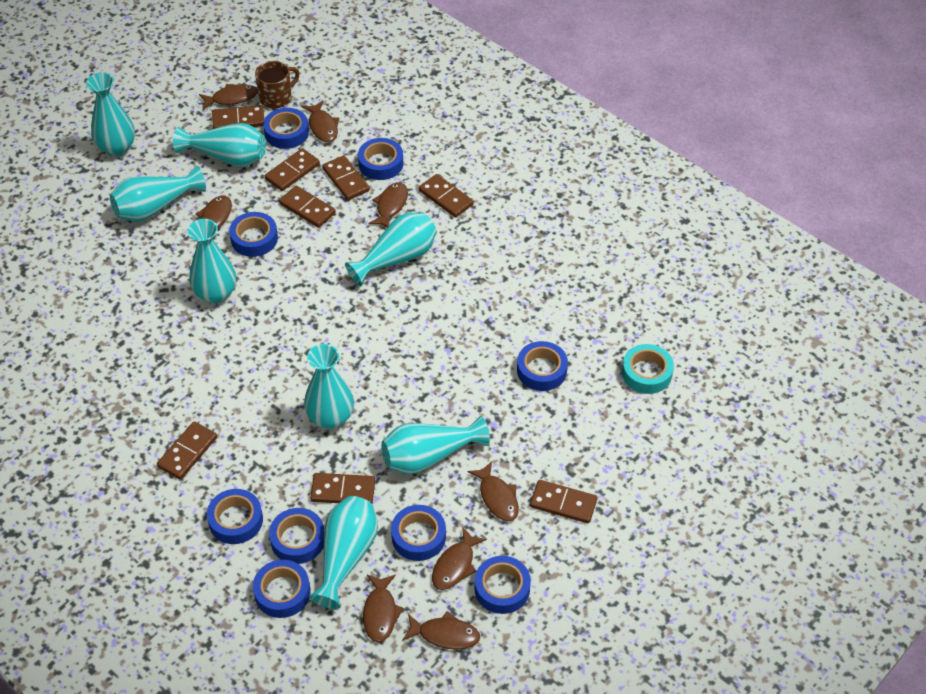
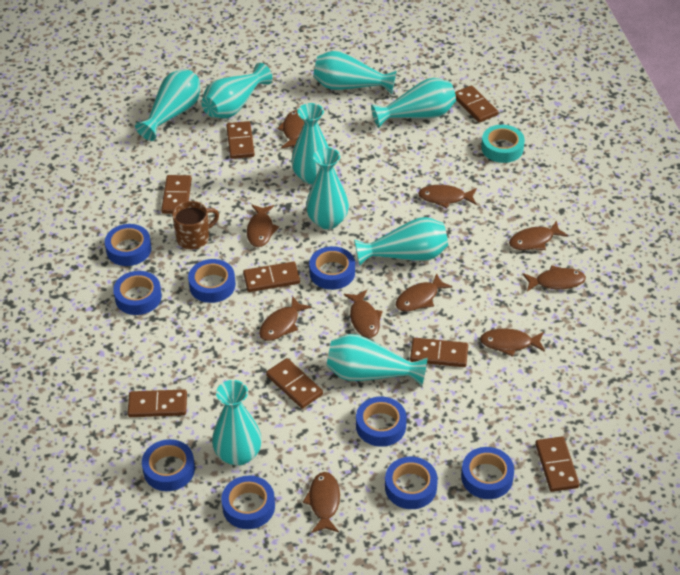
brown fish: 8 -> 10
turquoise vase: 8 -> 9

